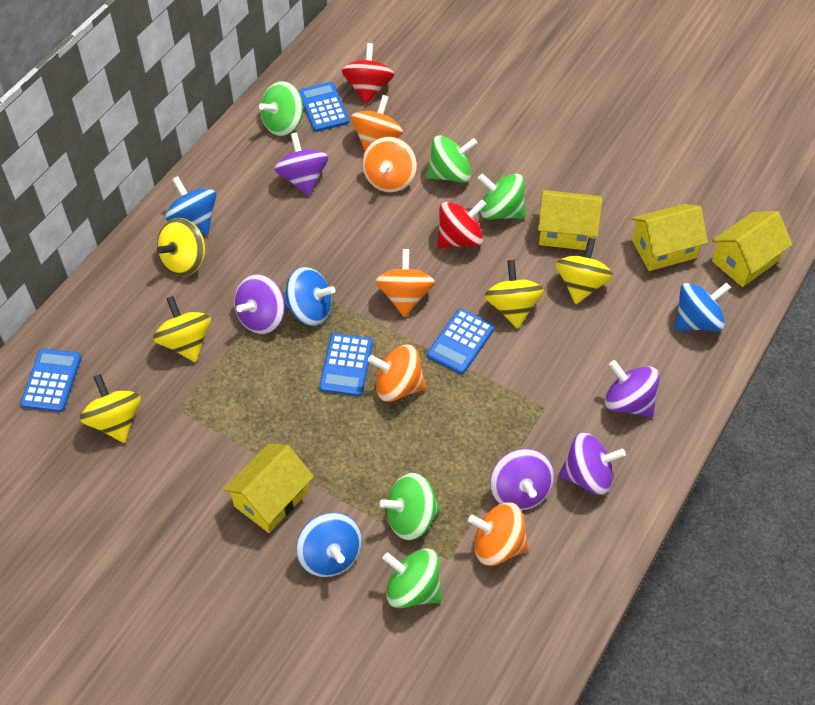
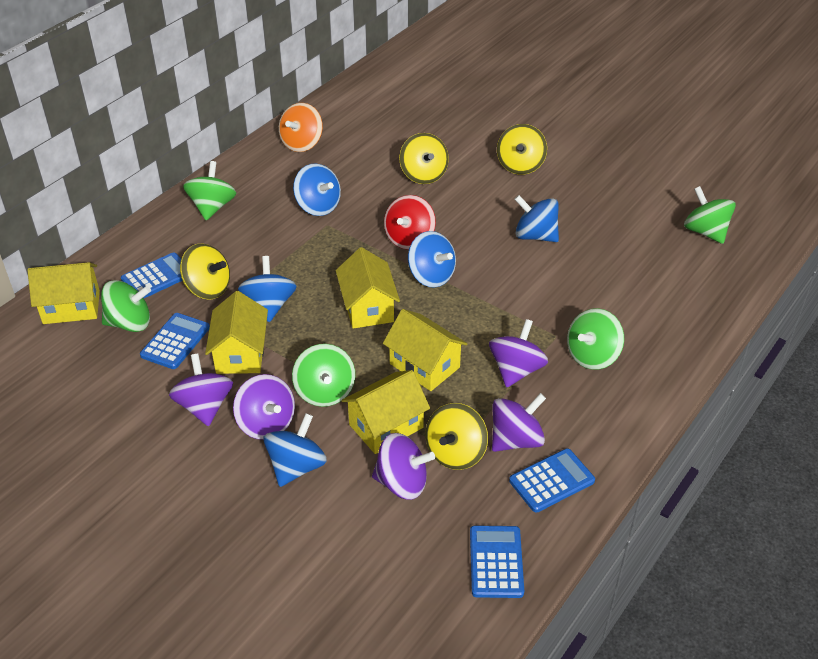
blue spinning top: 4 -> 5
orange spinning top: 5 -> 1
red spinning top: 2 -> 1
yellow house: 4 -> 5
yellow spinning top: 5 -> 4

